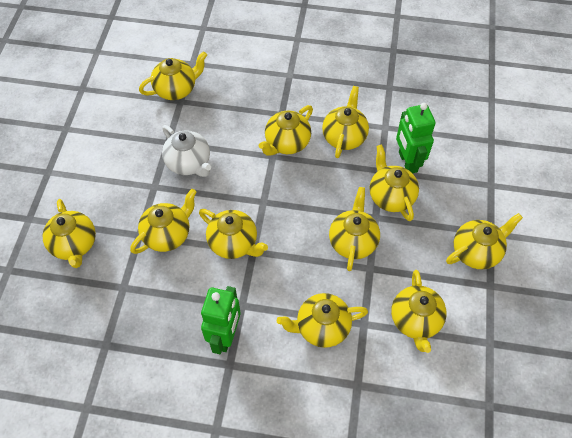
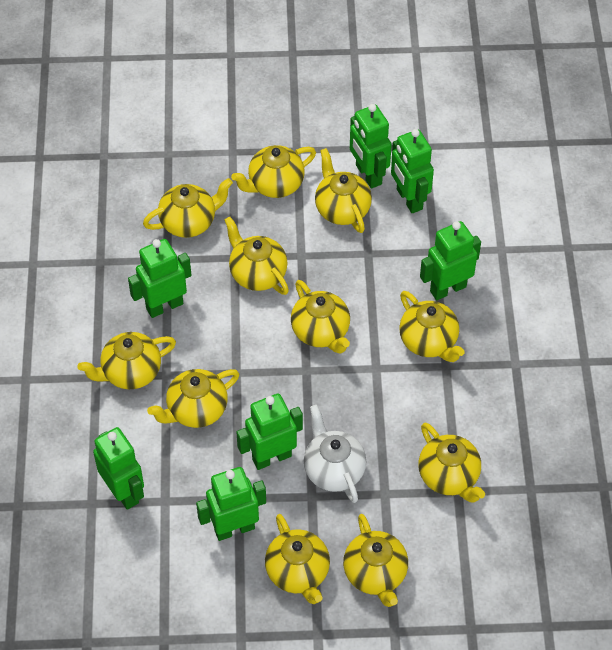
green robot: 2 -> 7

